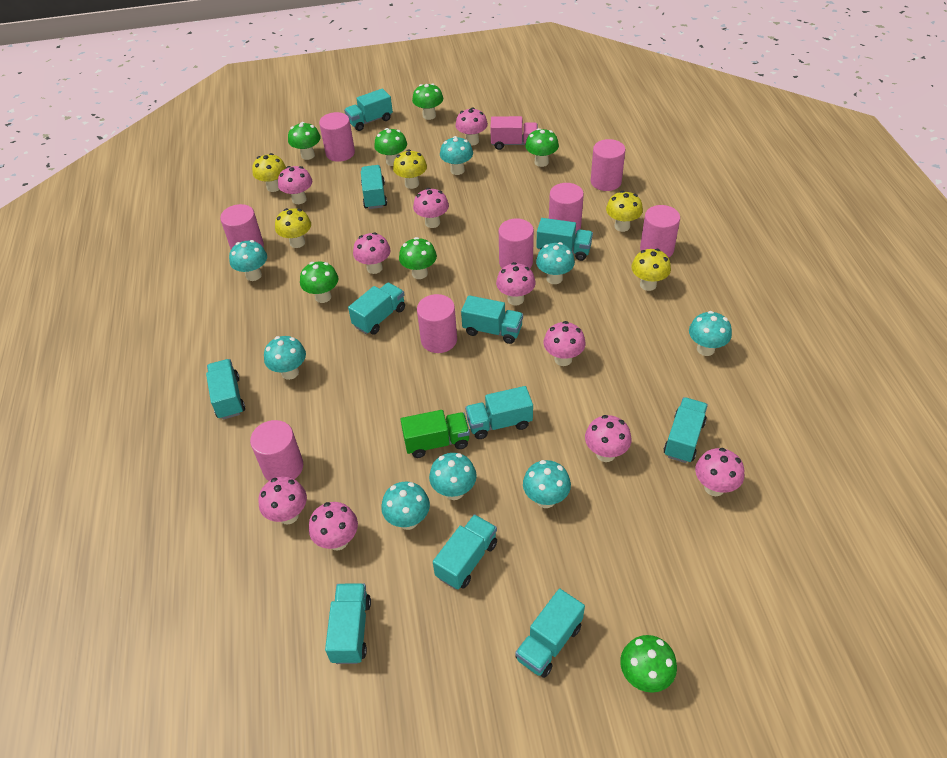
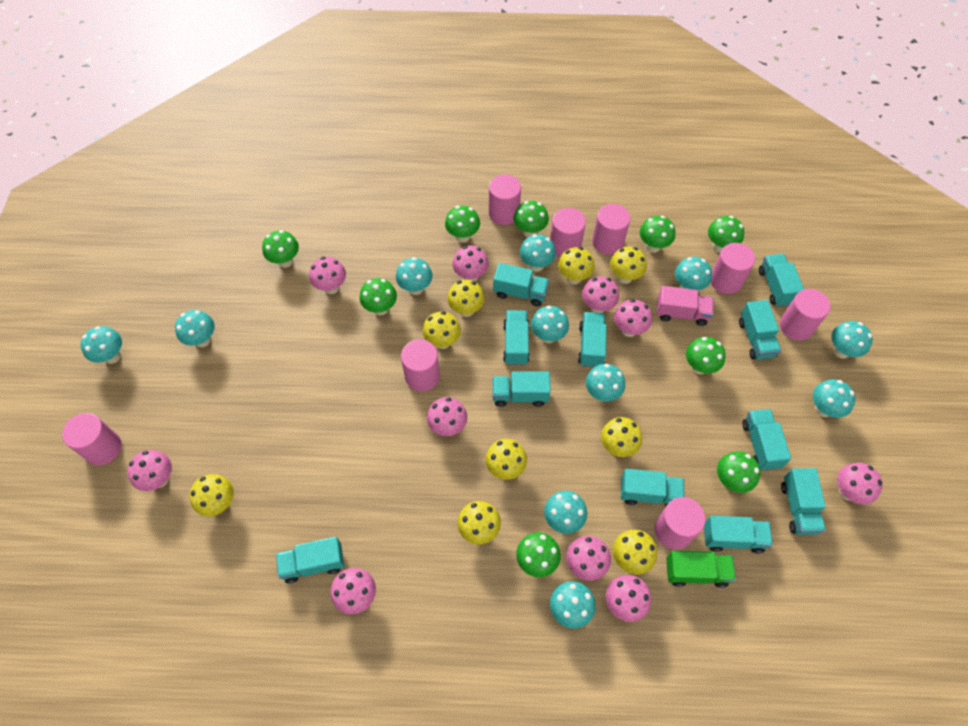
green mushroom: 7 -> 9
turquoise mushroom: 8 -> 11
yellow mushroom: 5 -> 9

